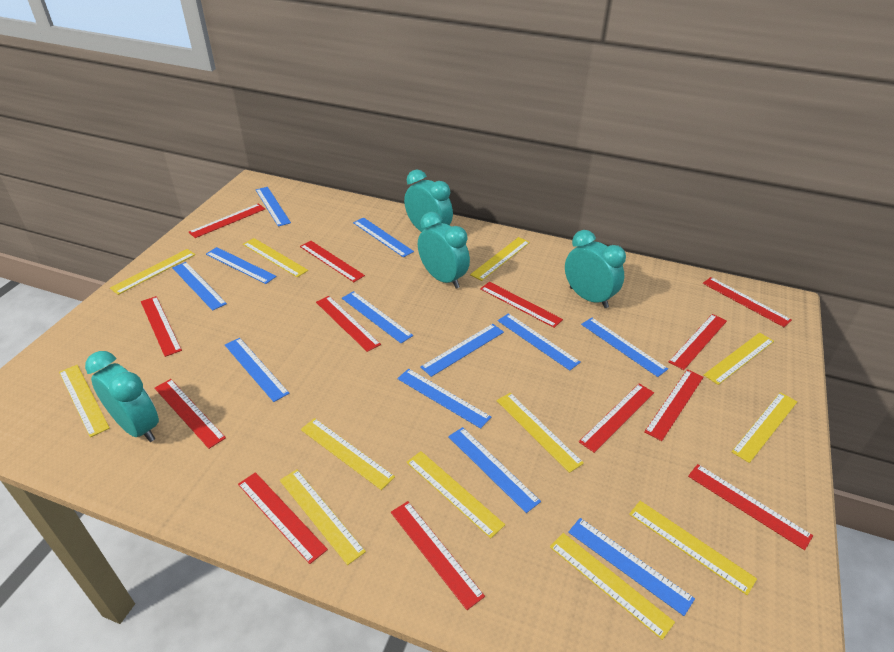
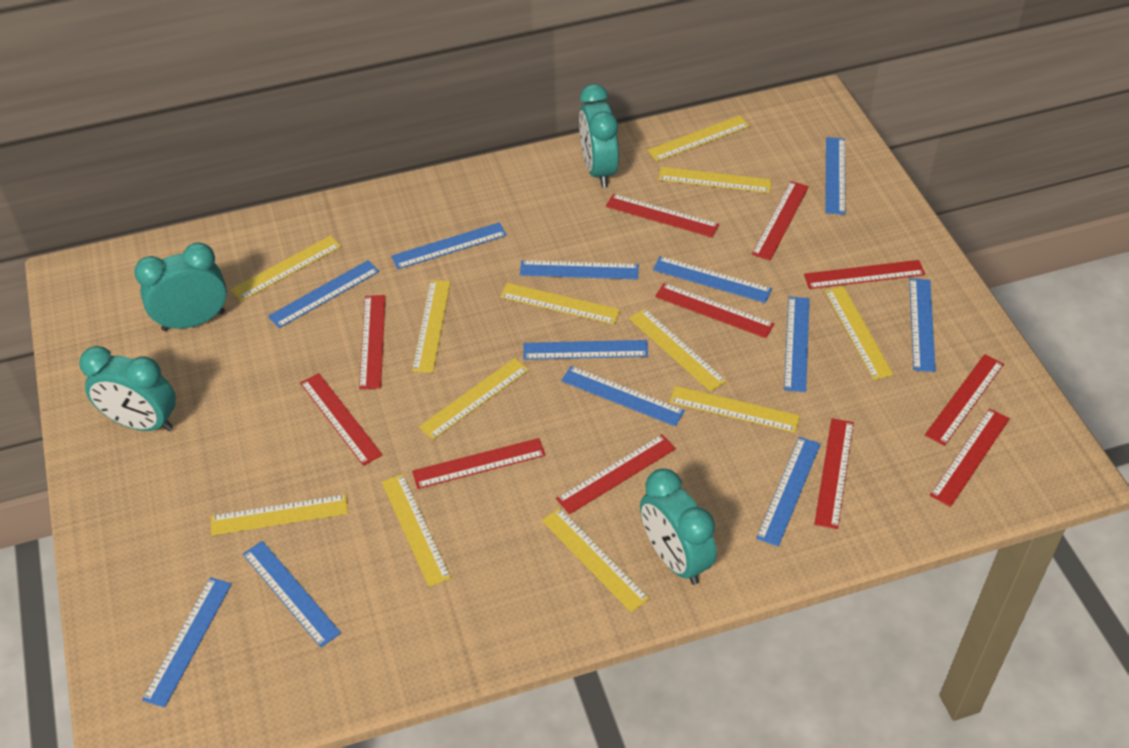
red ruler: 13 -> 11

